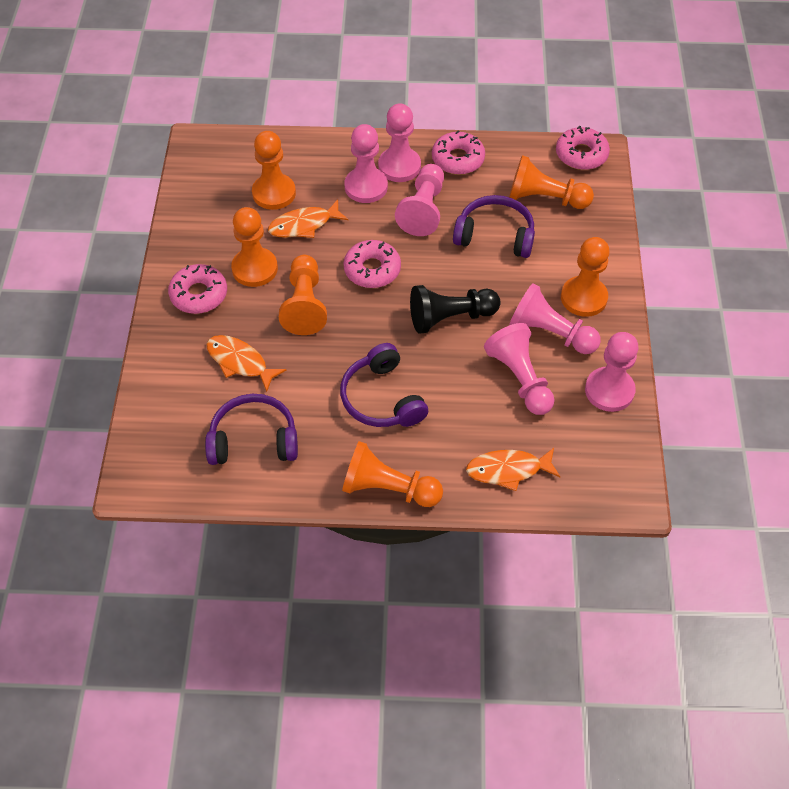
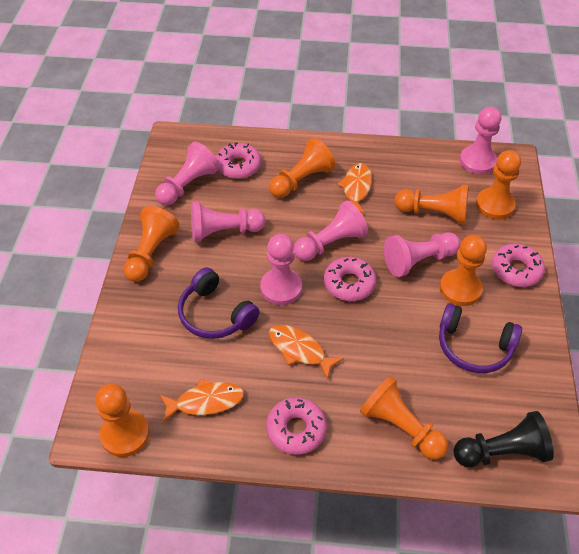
orange pawn: 6 -> 7
purple headphones: 3 -> 2

